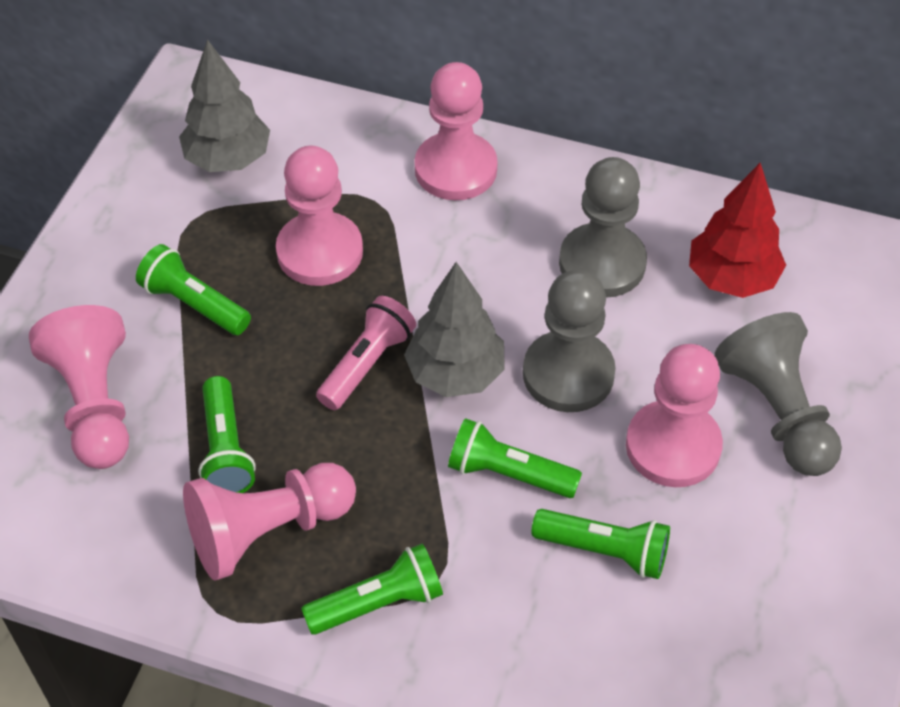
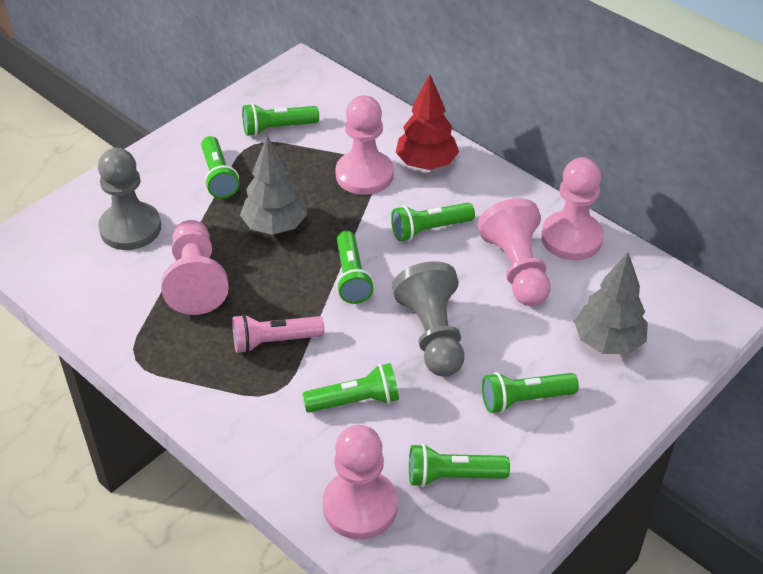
green flashlight: 5 -> 7
grey pawn: 3 -> 2

